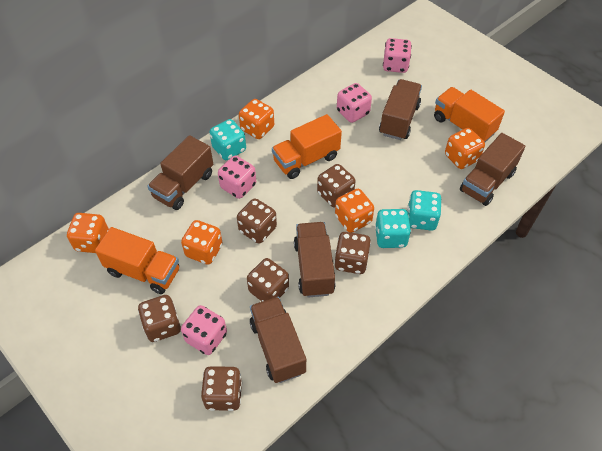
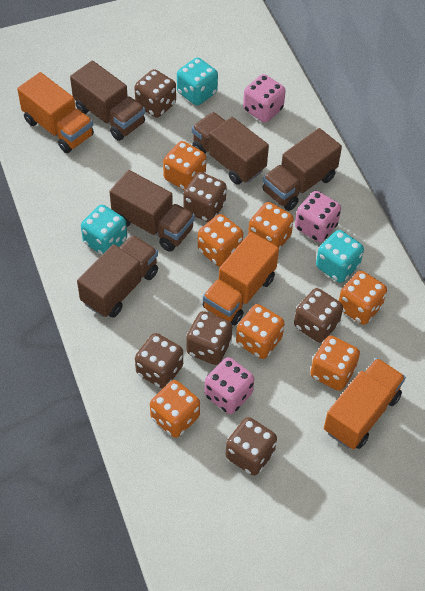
orange dice: 5 -> 7
pink dice: 4 -> 3

